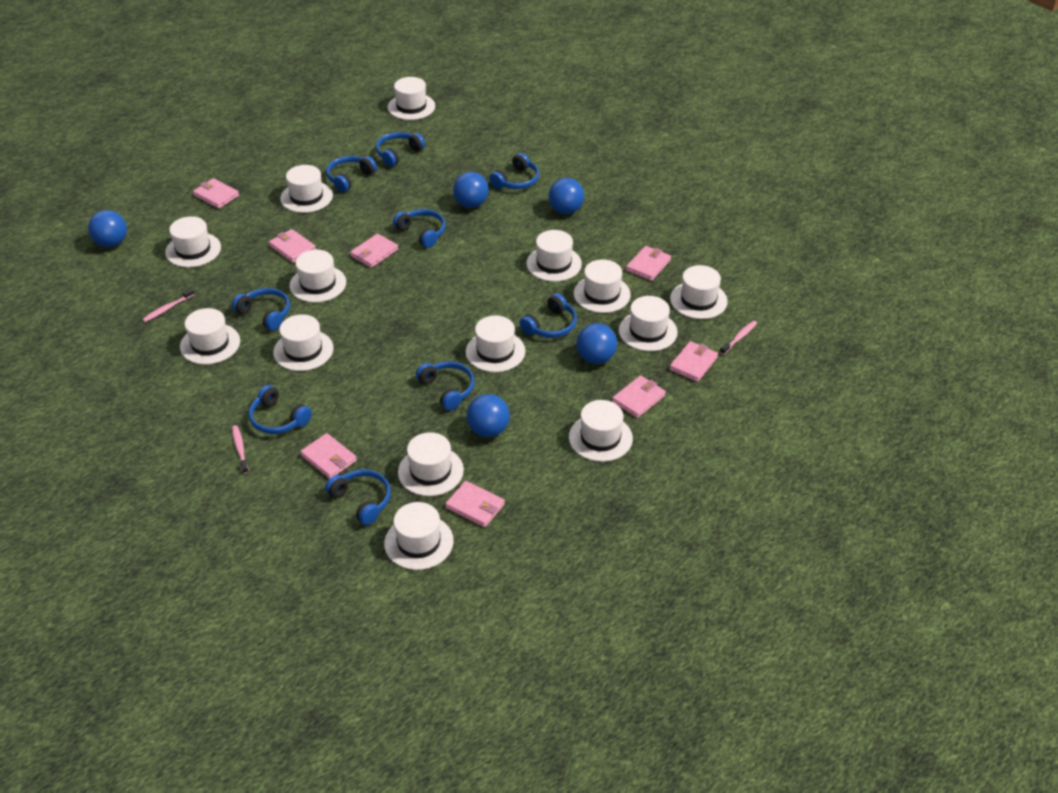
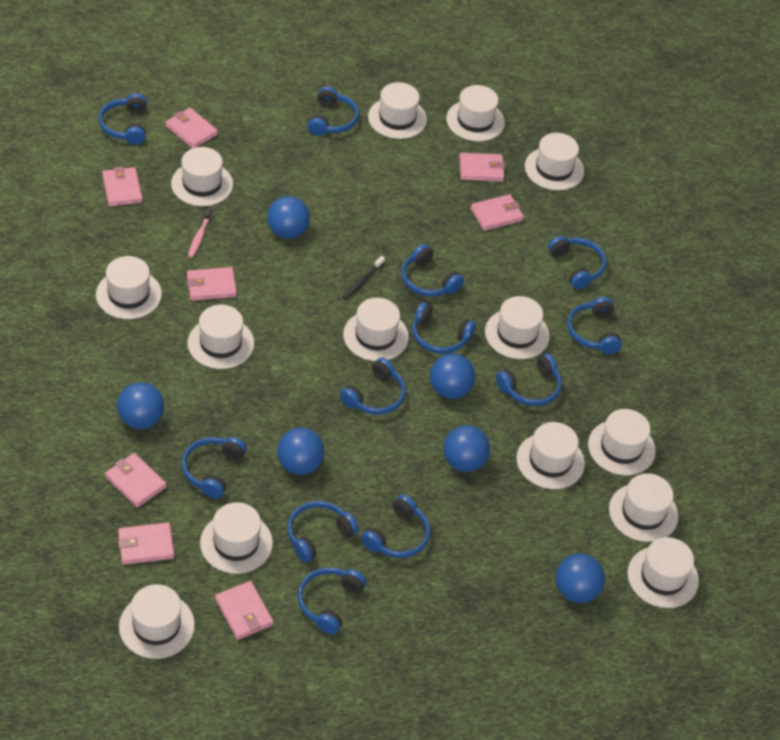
black toothbrush: 0 -> 1
blue ball: 5 -> 6
blue headphones: 9 -> 12
pink toothbrush: 3 -> 1

